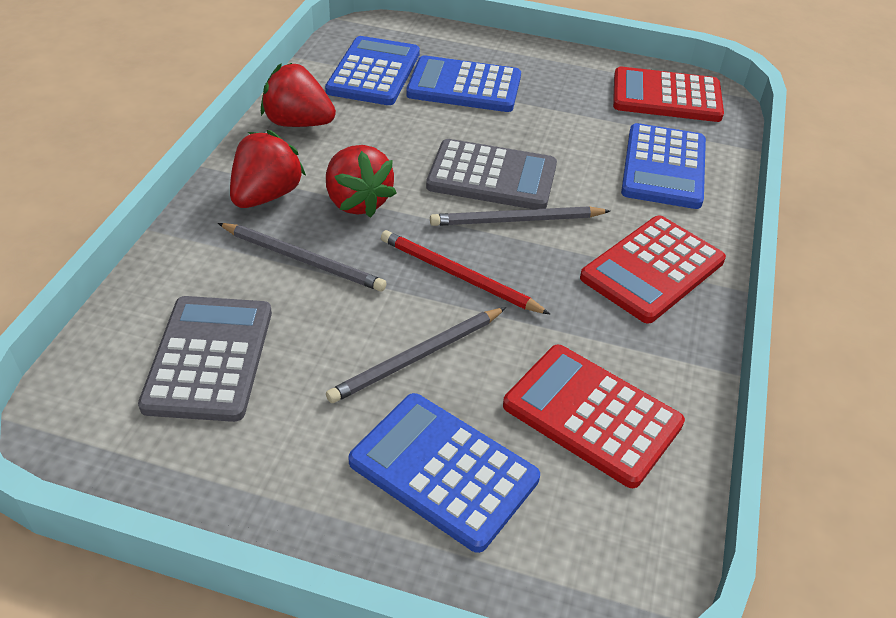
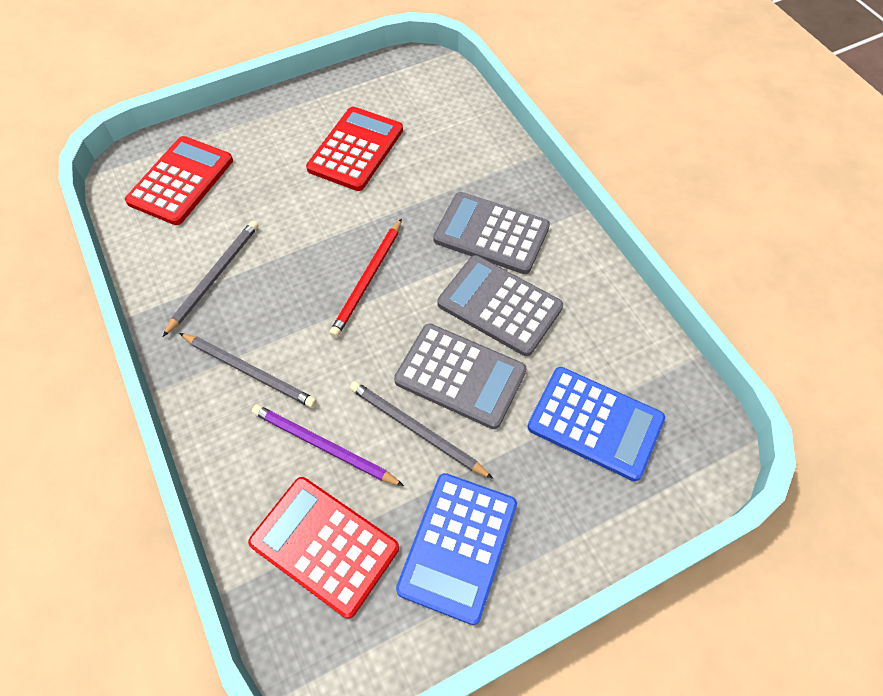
blue calculator: 4 -> 2
grey calculator: 2 -> 3
purple pencil: 0 -> 1
red strawberry: 3 -> 0

